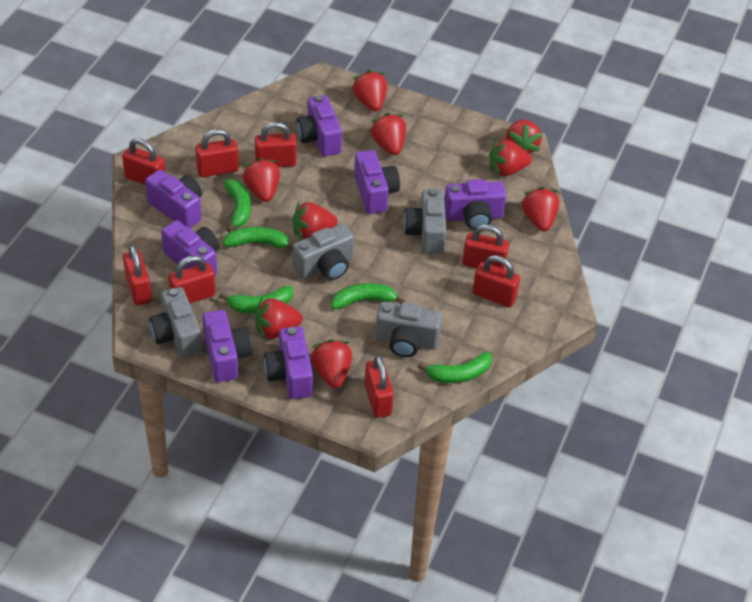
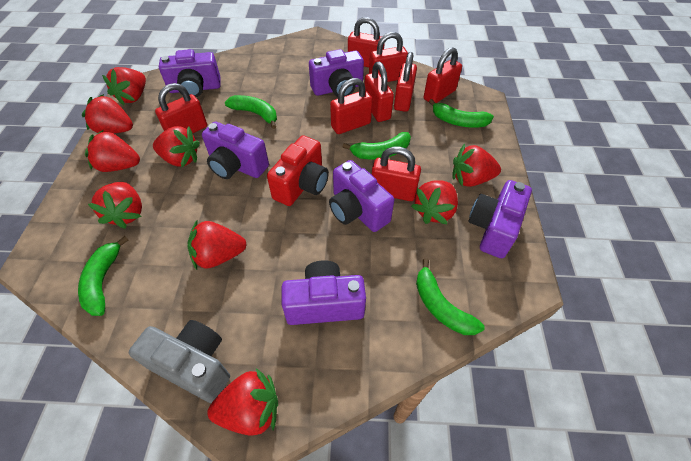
grey camera: 4 -> 1
purple camera: 7 -> 6
red camera: 0 -> 1

